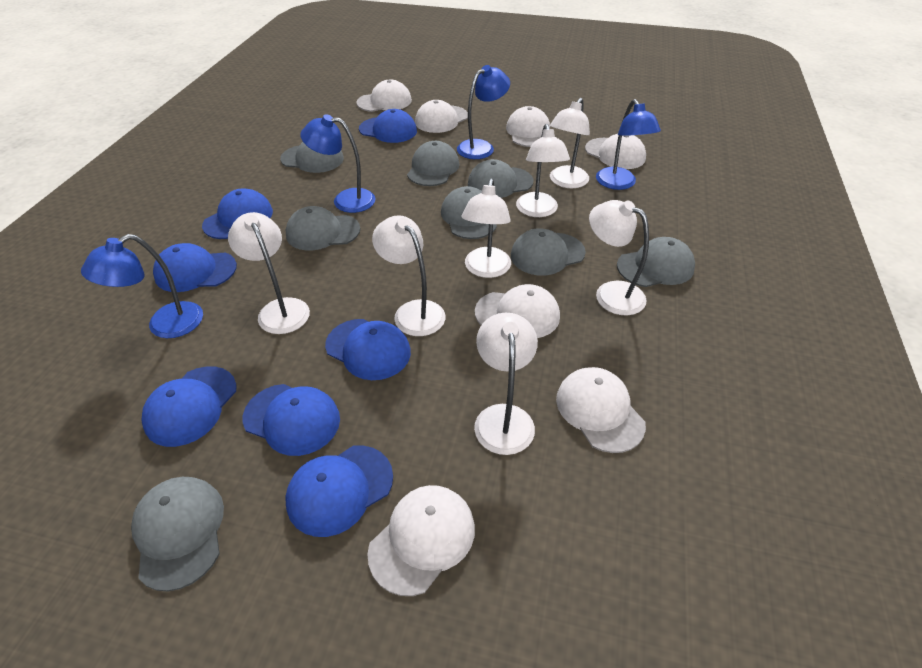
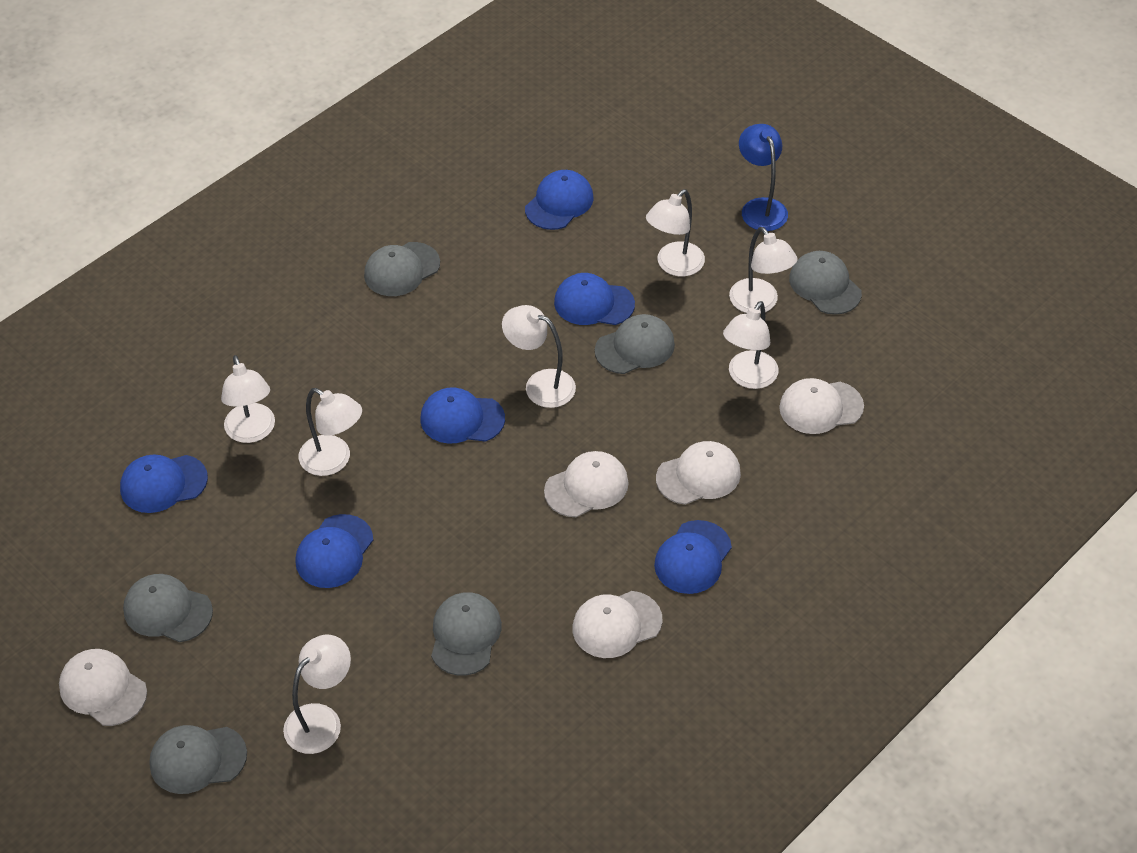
blue cap: 7 -> 6
blue lamp: 4 -> 1
grey cap: 8 -> 6
white cap: 7 -> 5

